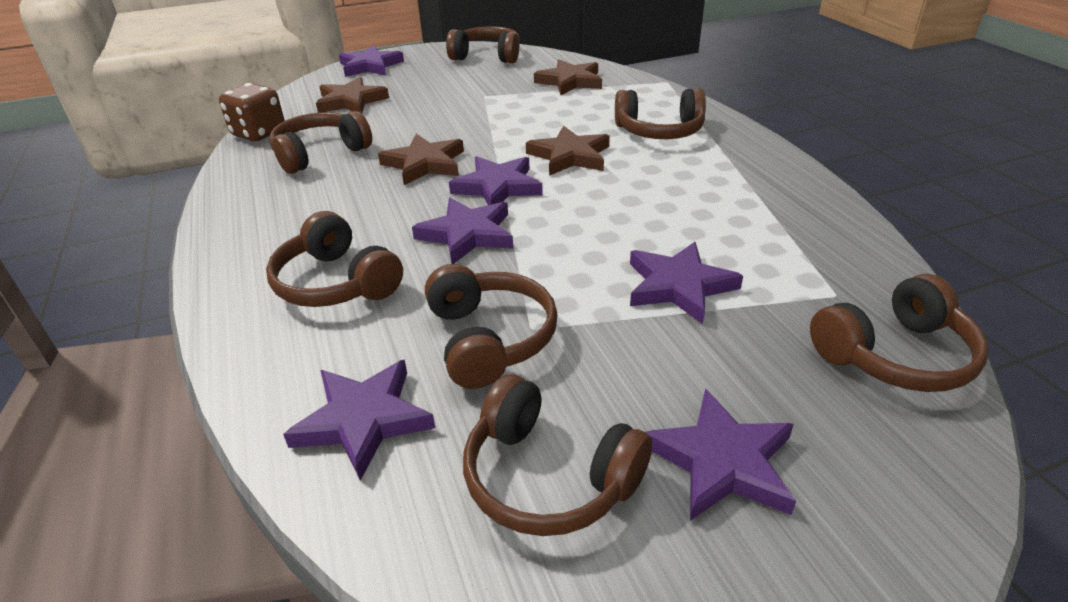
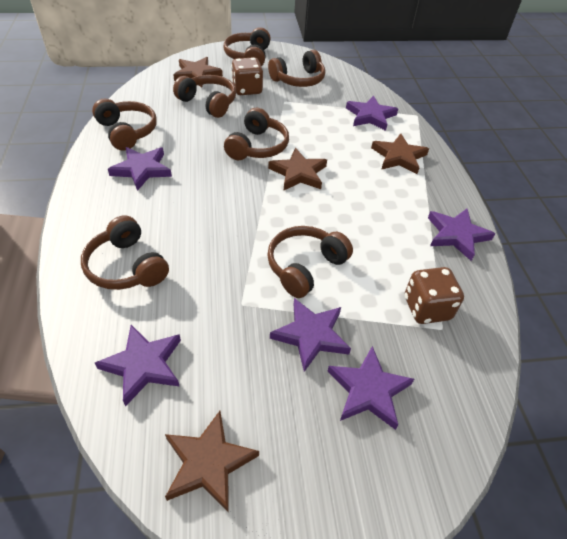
brown dice: 1 -> 2

